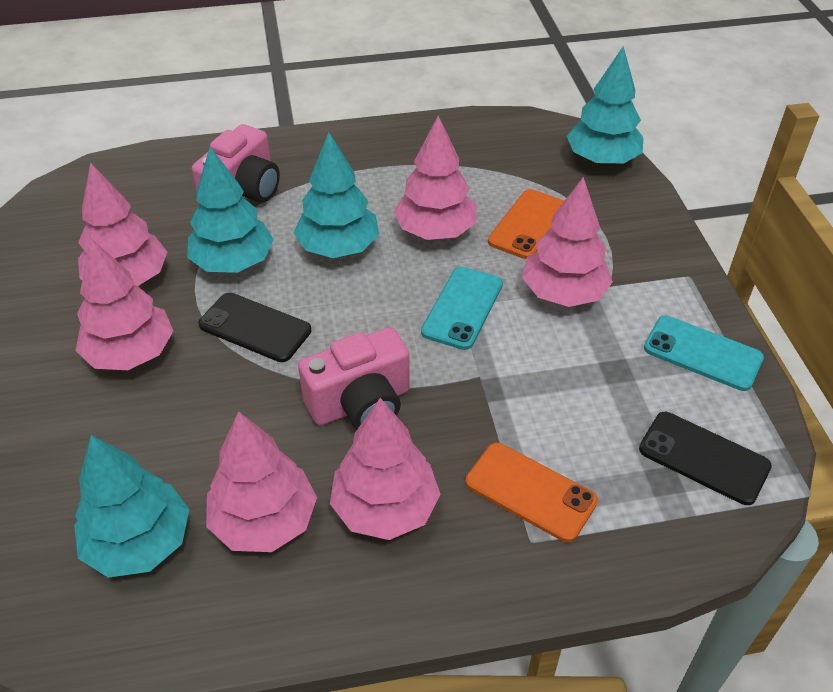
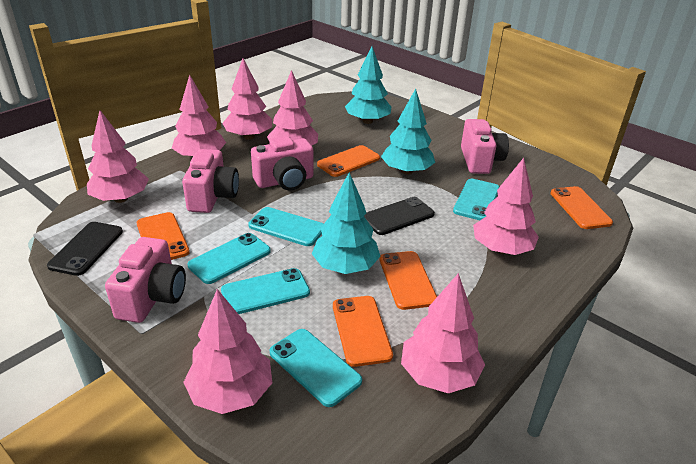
orange phone: 2 -> 5
pink camera: 2 -> 4
pink tree: 6 -> 7
turquoise phone: 2 -> 5
turquoise tree: 4 -> 3

